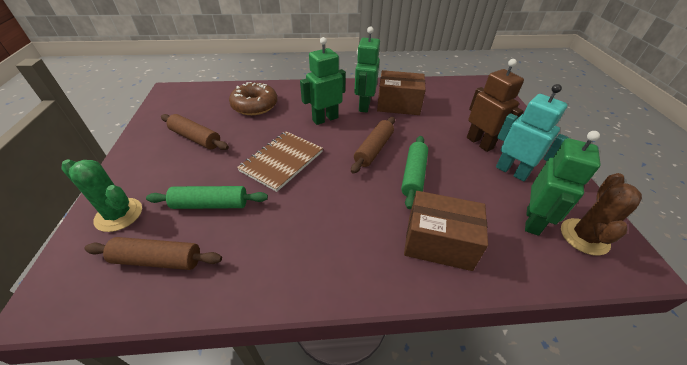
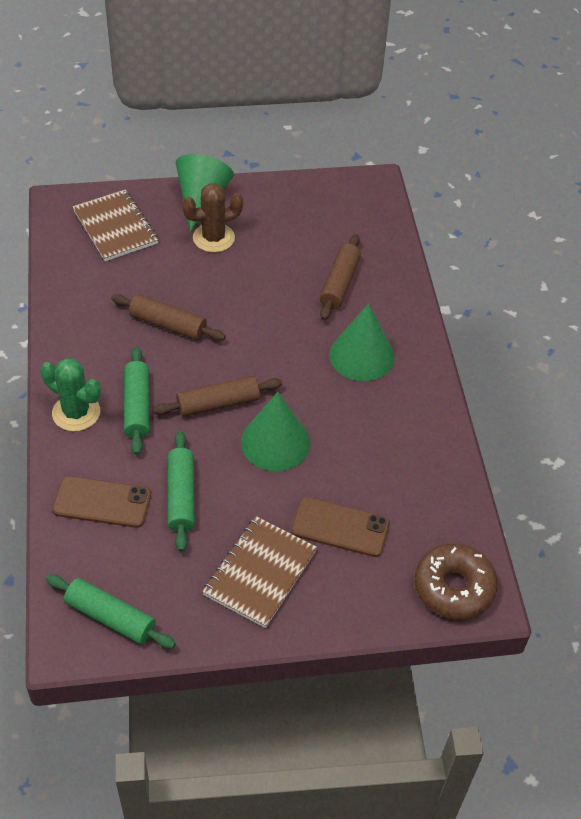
brown box: 2 -> 0
brown notebook: 1 -> 2
brown phone: 0 -> 2
brown robot: 1 -> 0
green cone: 0 -> 3
green robot: 3 -> 0
green rolling pin: 2 -> 3
turquoise robot: 1 -> 0

